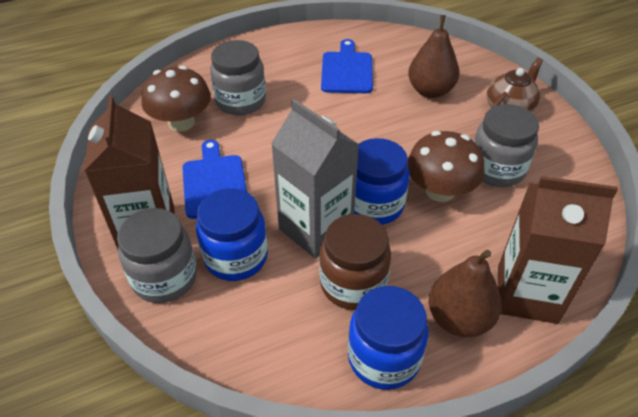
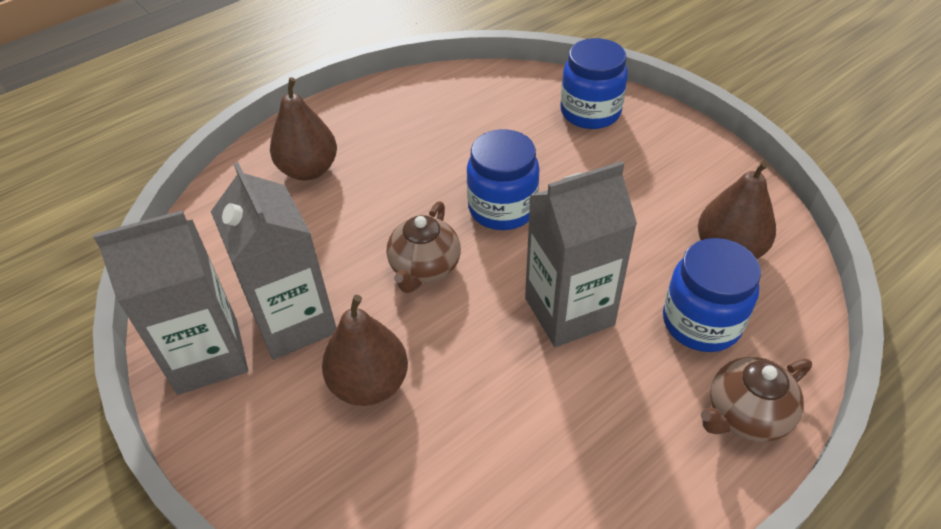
blue cutting board: 2 -> 0
brown carton: 2 -> 0
brown jar: 1 -> 0
brown mushroom: 2 -> 0
brown pear: 2 -> 3
brown teapot: 1 -> 2
grey carton: 1 -> 3
grey jar: 3 -> 0

